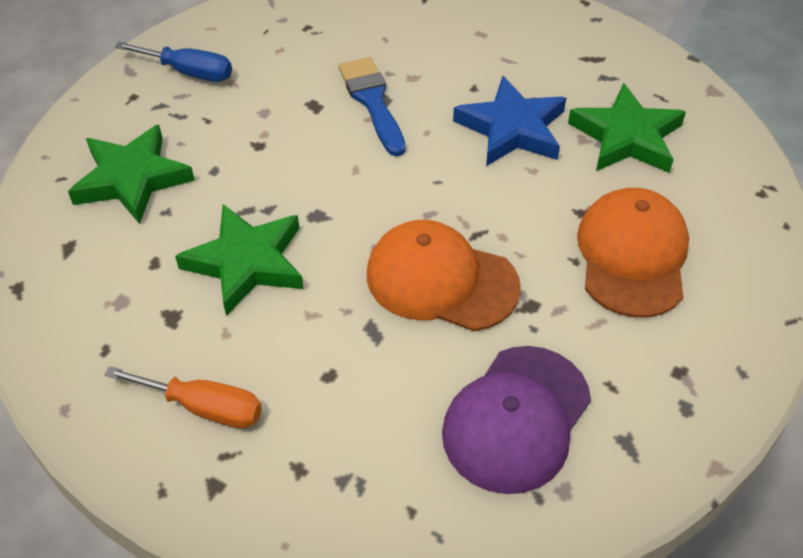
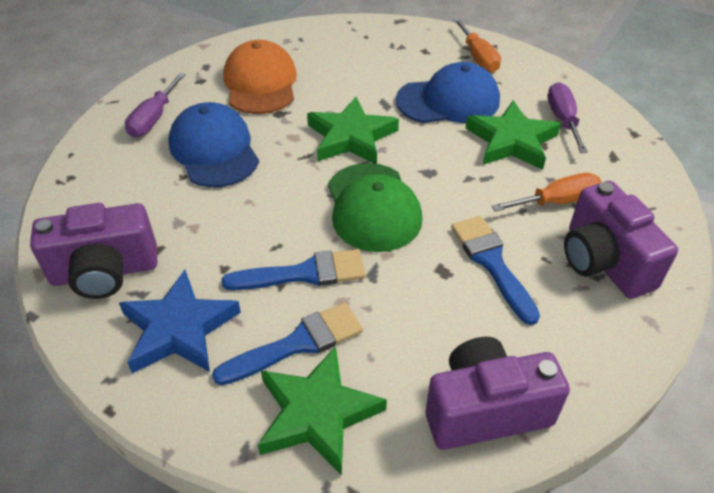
blue brush: 1 -> 3
blue cap: 0 -> 2
blue screwdriver: 1 -> 0
green cap: 0 -> 1
orange cap: 2 -> 1
orange screwdriver: 1 -> 2
purple camera: 0 -> 3
purple cap: 1 -> 0
purple screwdriver: 0 -> 2

